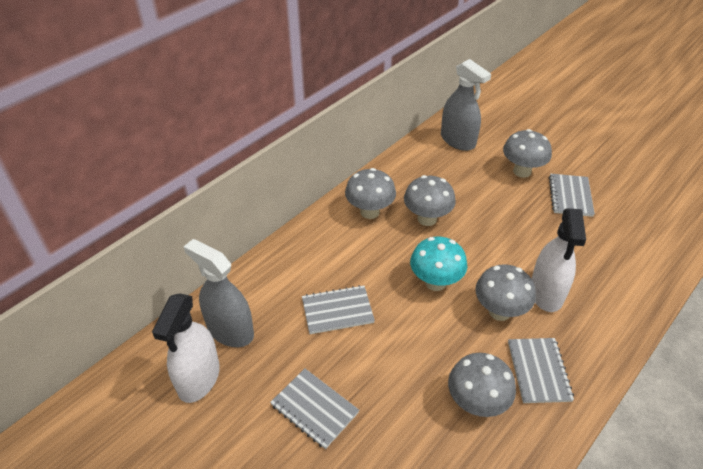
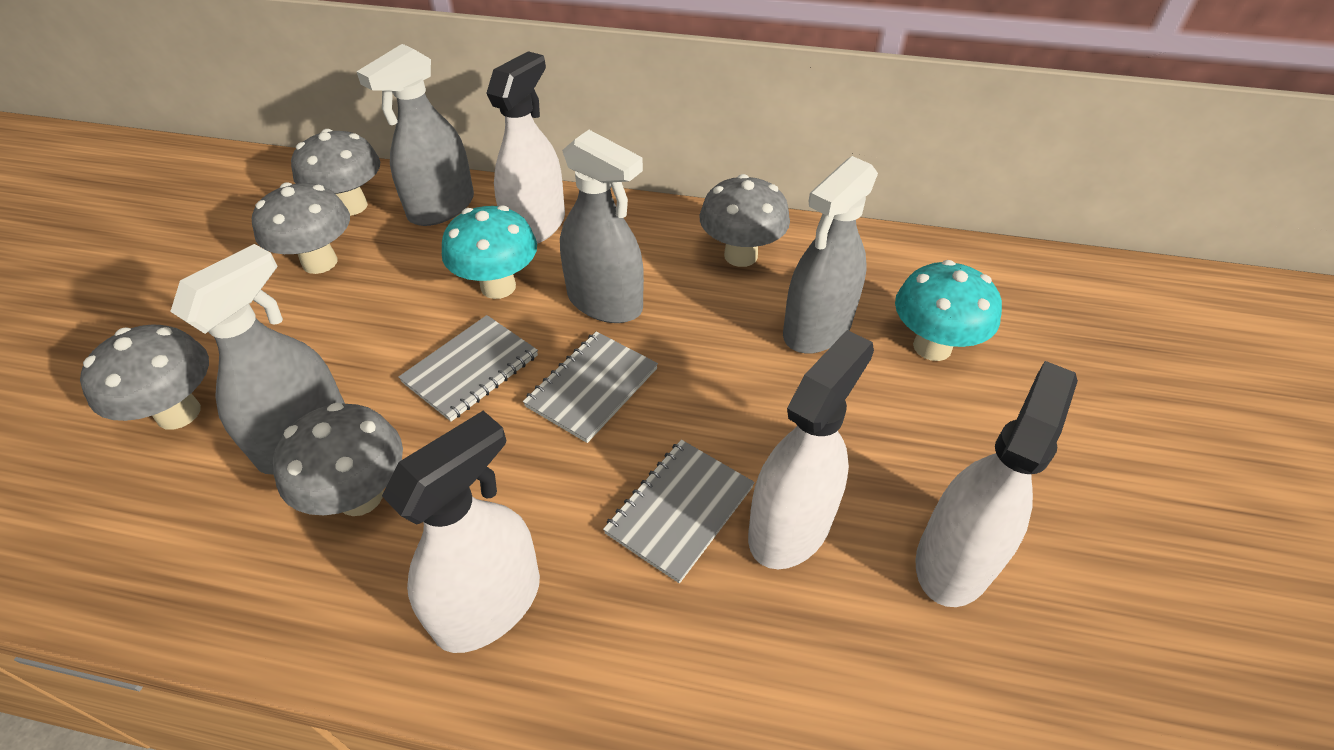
grey notebook: 4 -> 3
grey spray bottle: 2 -> 4
turquoise mushroom: 1 -> 2
white spray bottle: 2 -> 4

